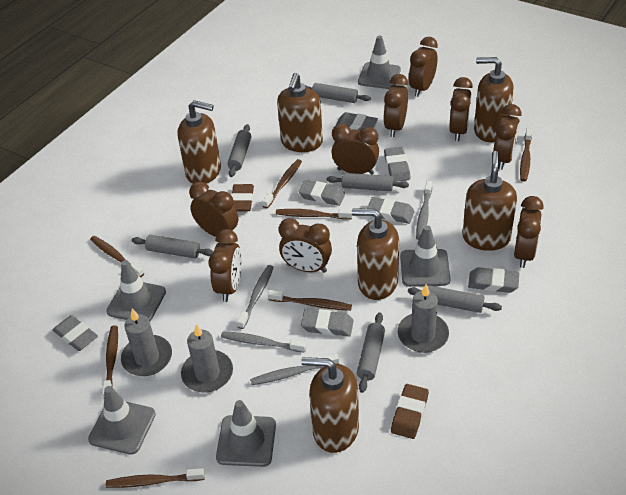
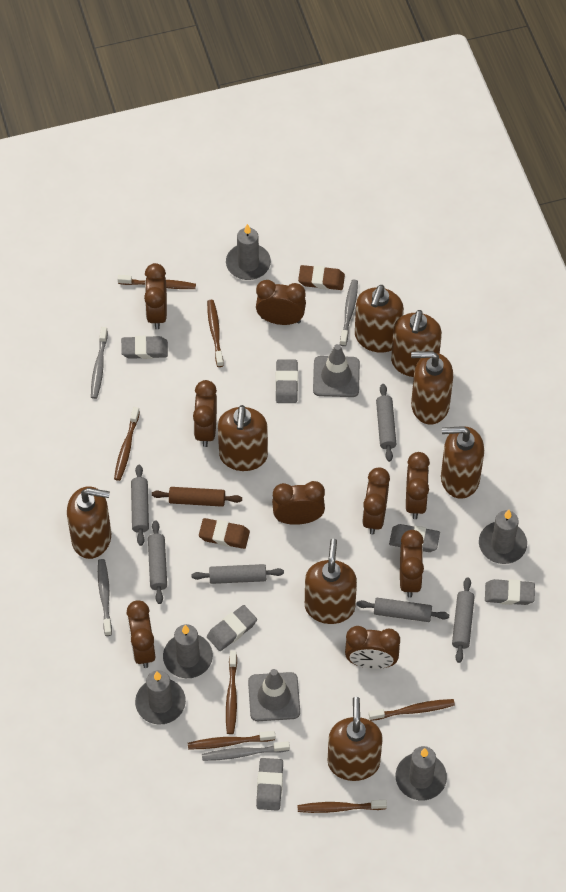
brown rolling pin: 0 -> 1
brown soap dispenser: 6 -> 8
grey candle: 3 -> 5
grey eraser: 7 -> 6
grey traffic cone: 5 -> 2

